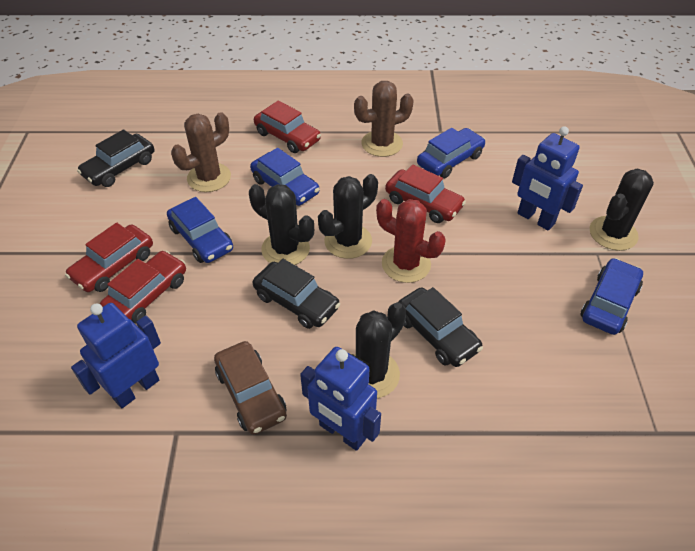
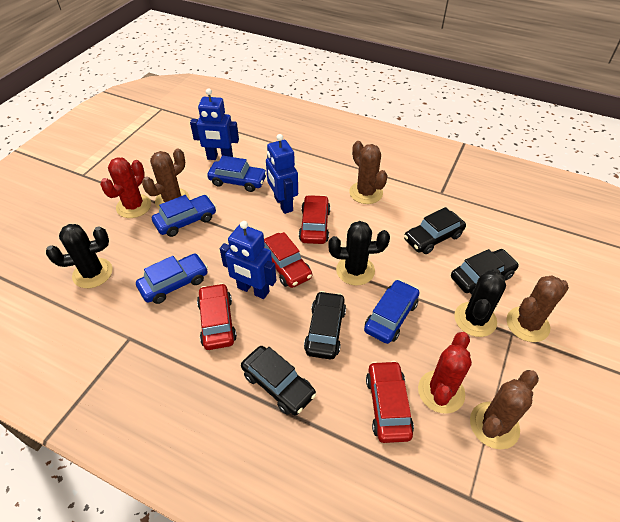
black cactus: 4 -> 3
black car: 3 -> 4
brown cactus: 2 -> 4
brown car: 1 -> 0
red cactus: 1 -> 2

